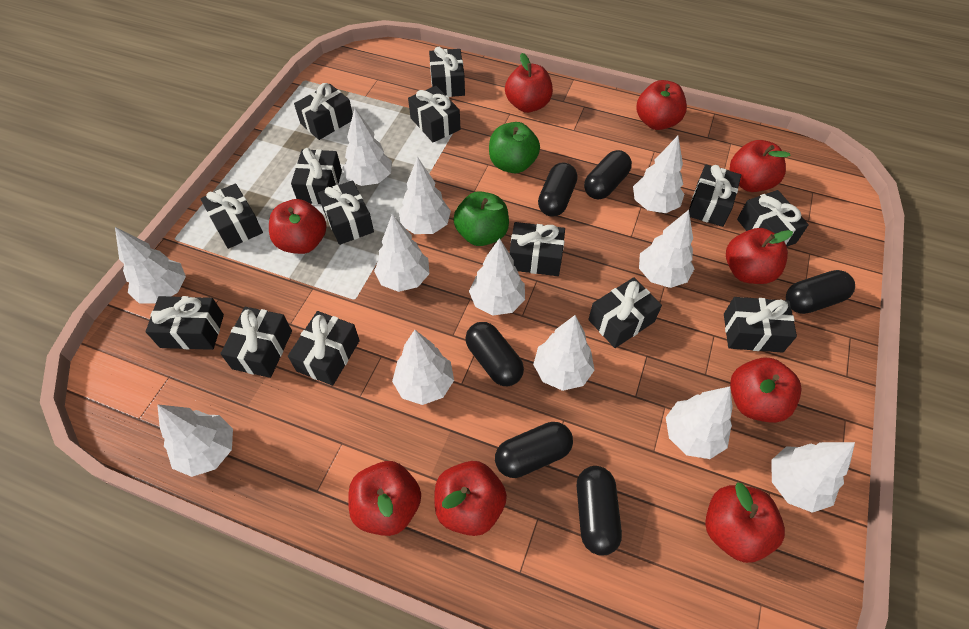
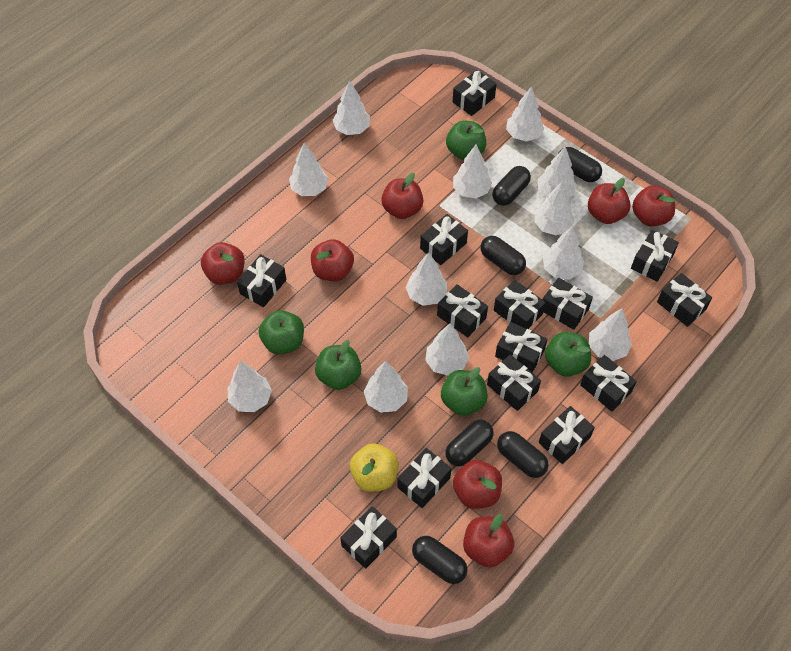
green apple: 2 -> 5
red apple: 9 -> 7
yellow apple: 0 -> 1

